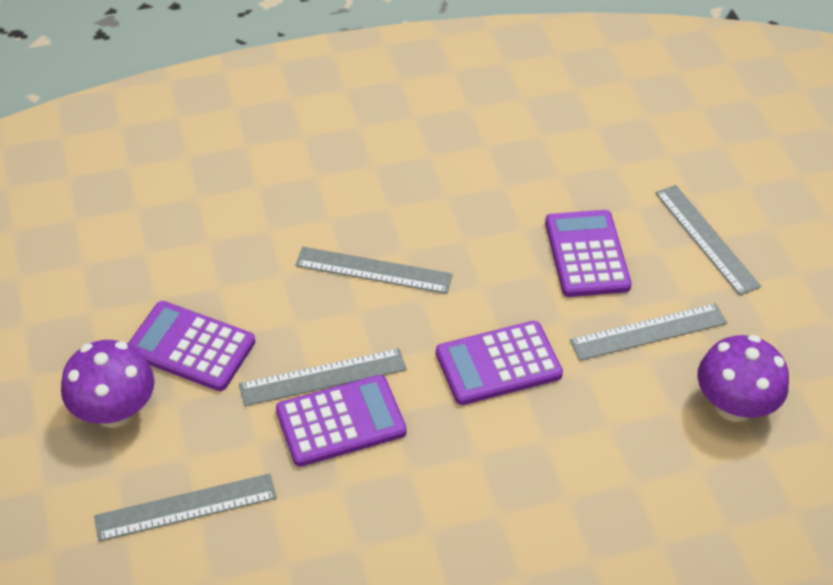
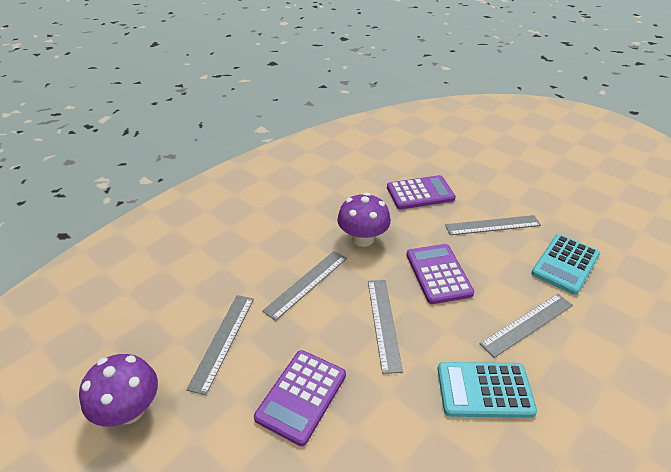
purple calculator: 4 -> 3
turquoise calculator: 0 -> 2

